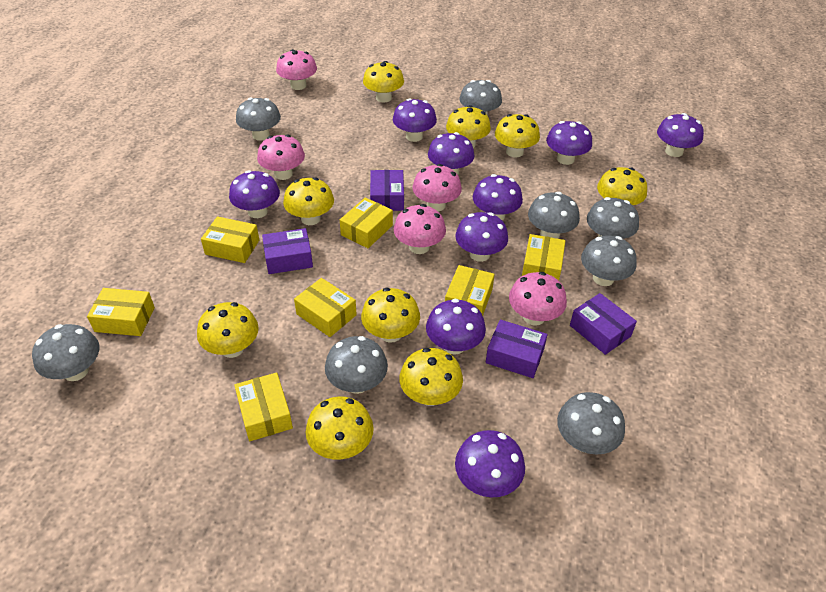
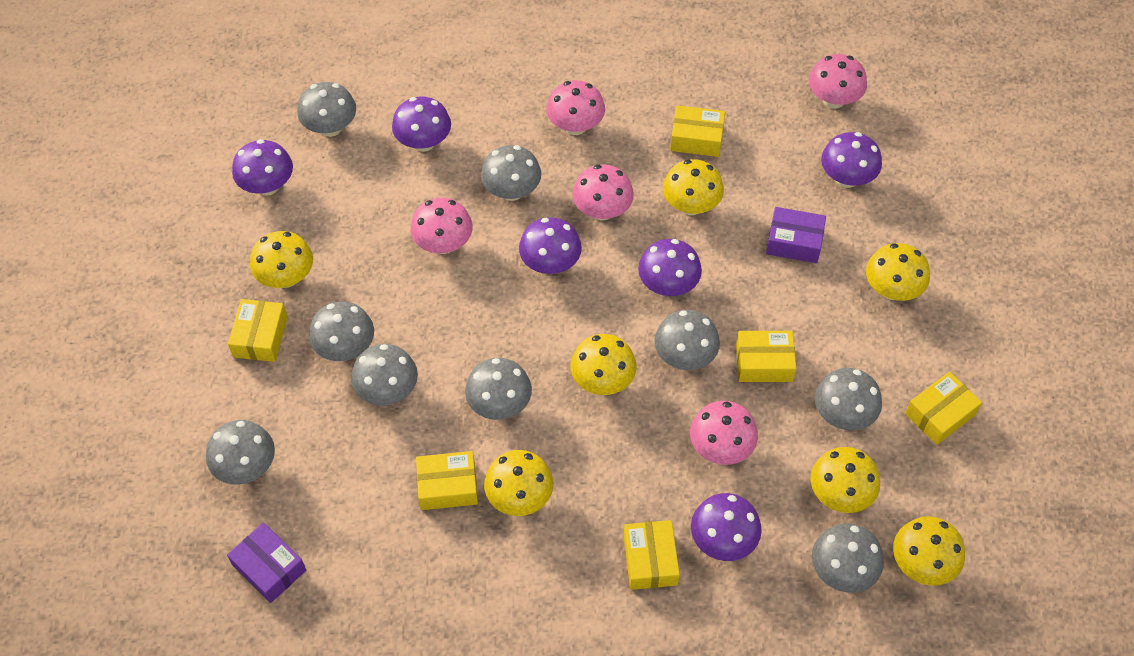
grey mushroom: 8 -> 9
purple box: 4 -> 2
purple mushroom: 9 -> 6
yellow box: 7 -> 6
yellow mushroom: 9 -> 7

